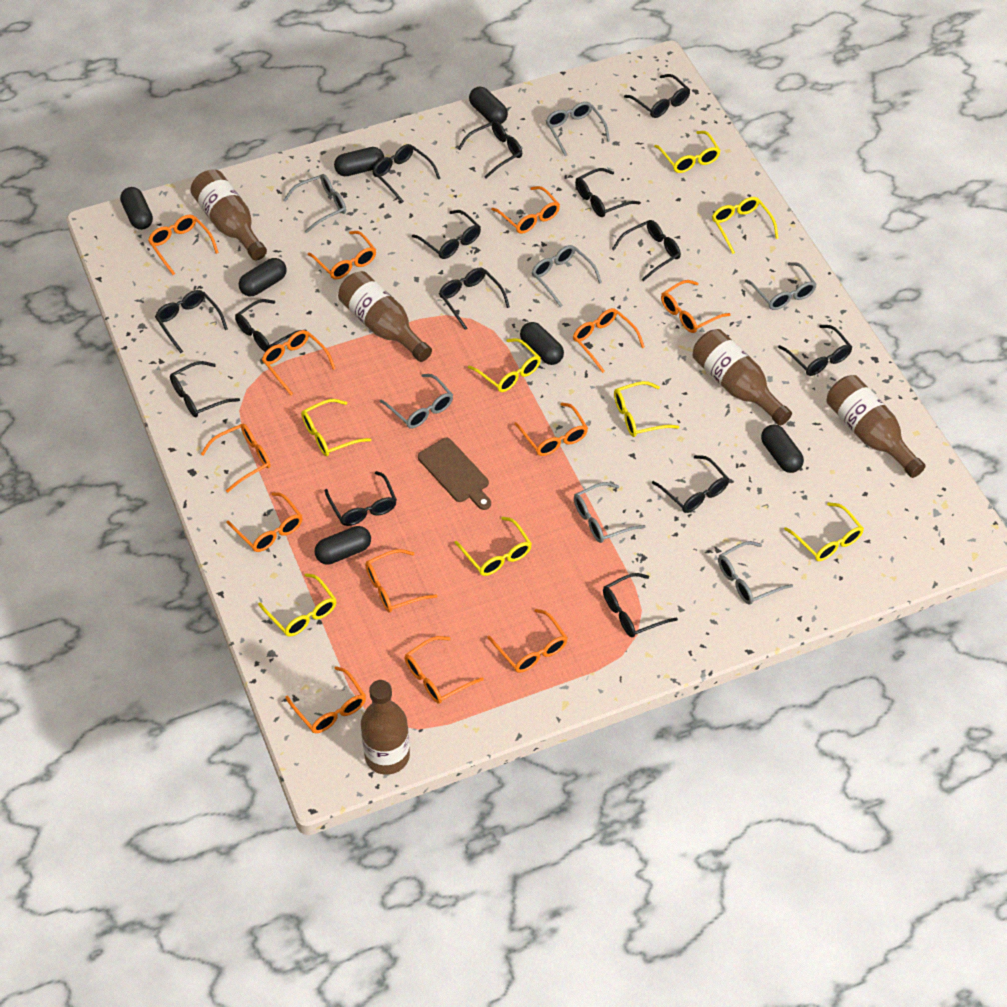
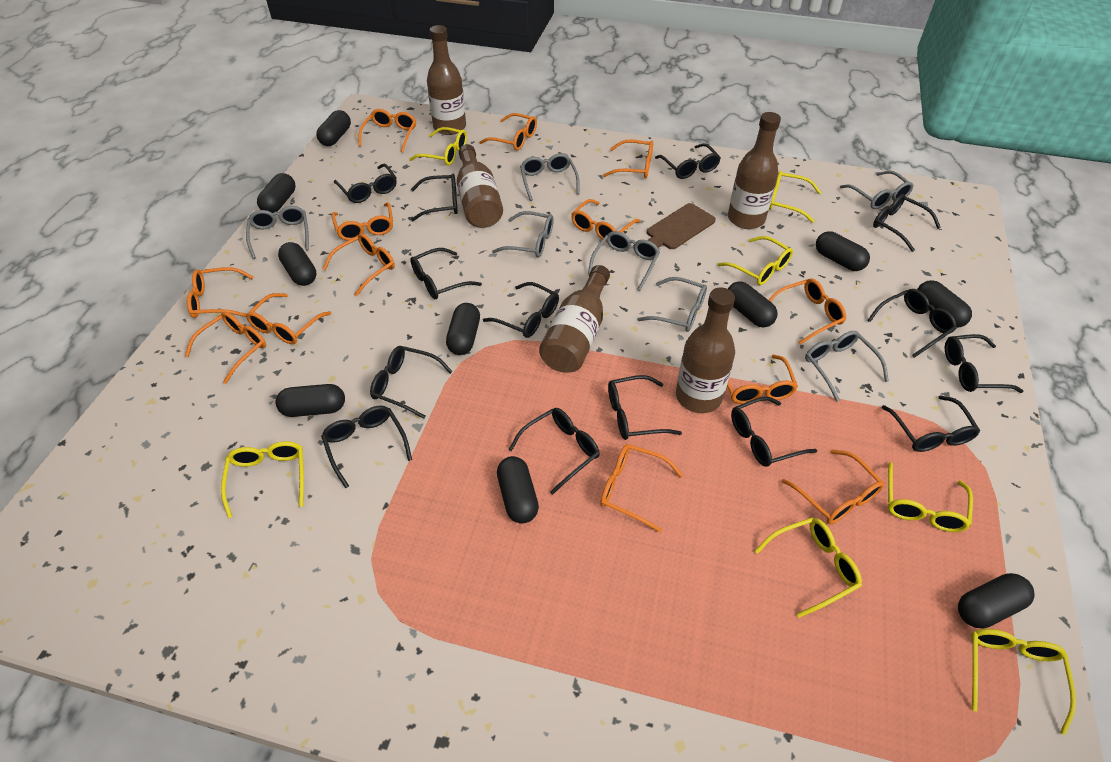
black capsule: 7 -> 10
yellow glasses: 8 -> 7

